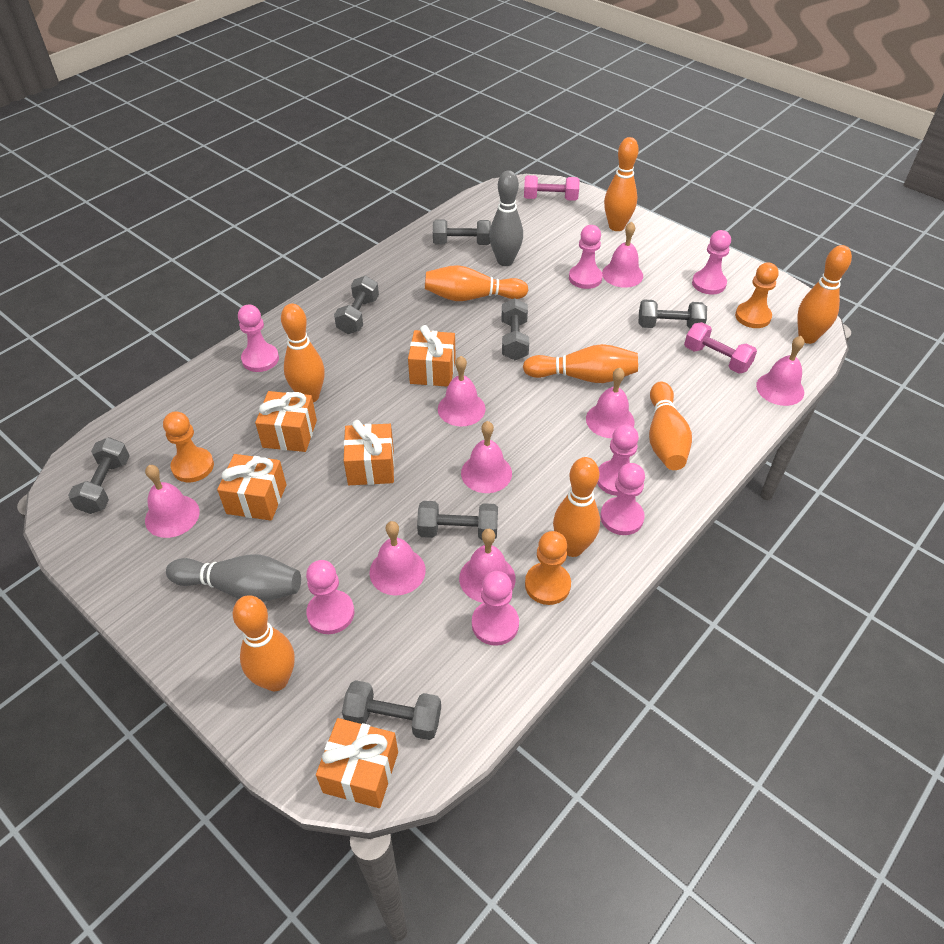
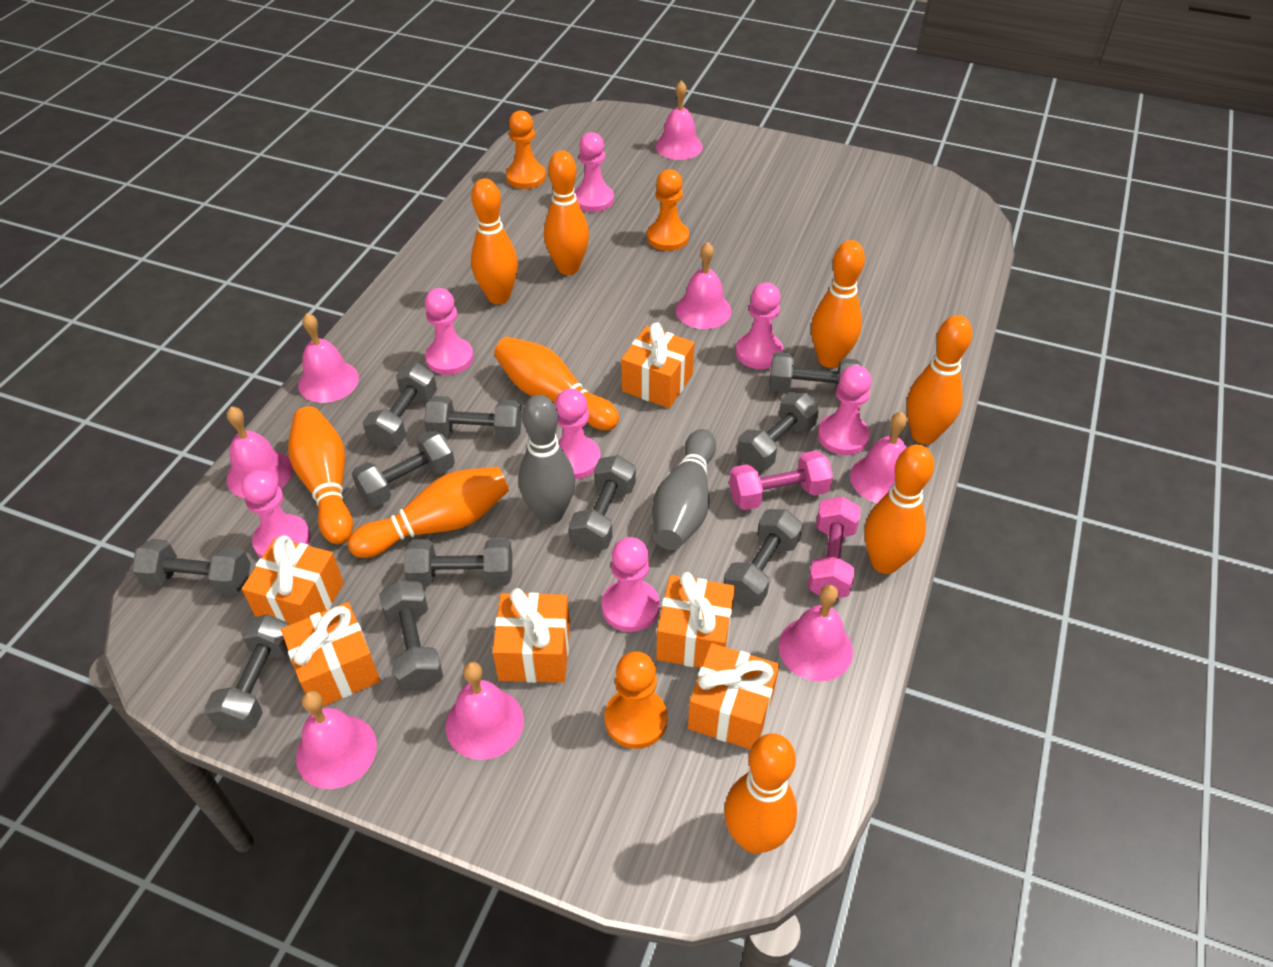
grey dumbbell: 7 -> 11
orange bowling pin: 8 -> 9
orange gift: 5 -> 6

